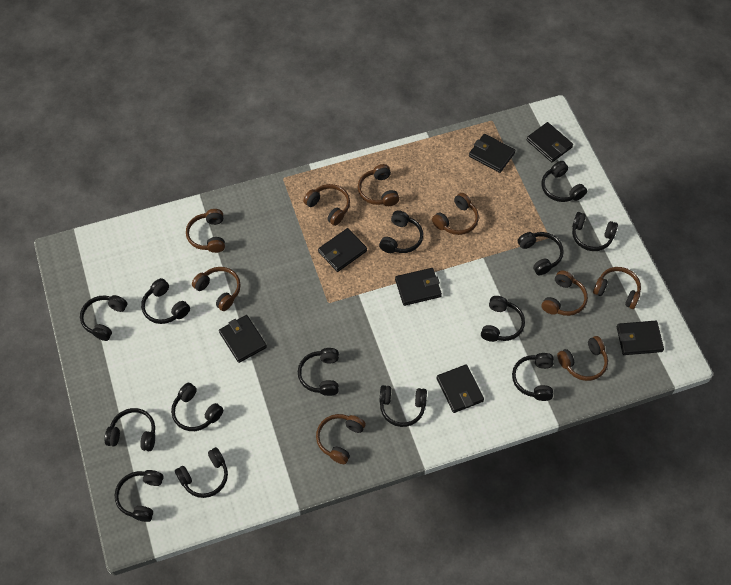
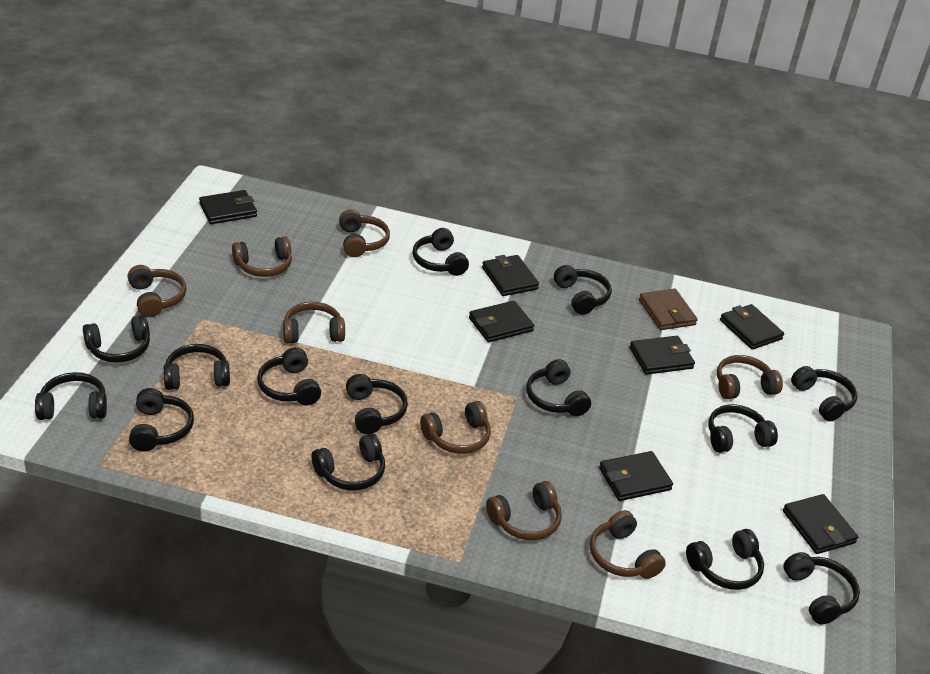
brown headphones: 9 -> 8
brown wallet: 0 -> 1

